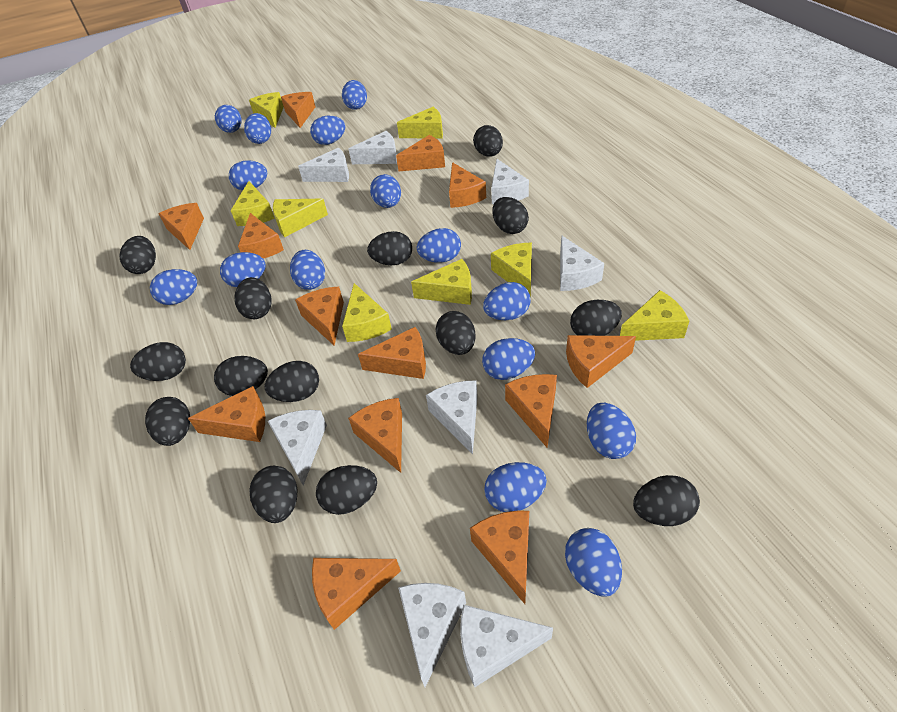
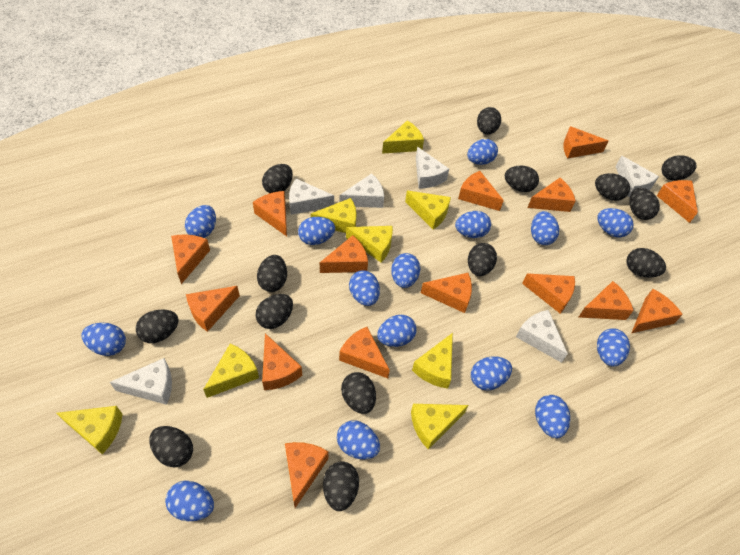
orange cheese: 13 -> 15
white cheese: 8 -> 6

